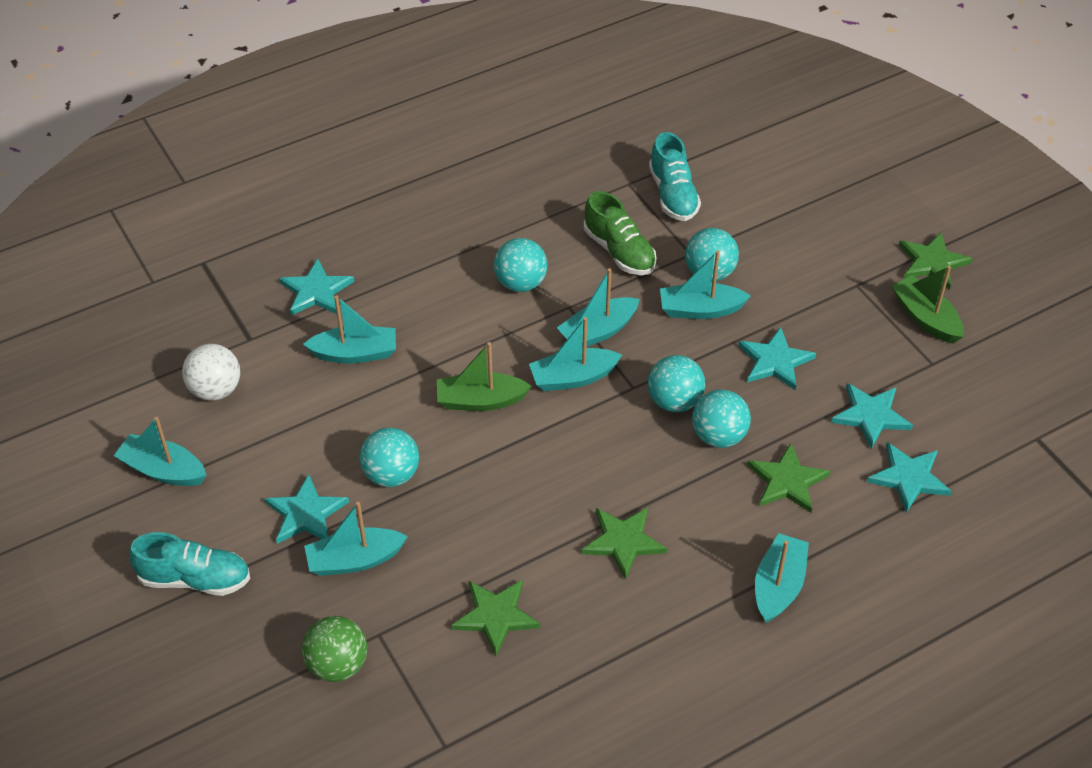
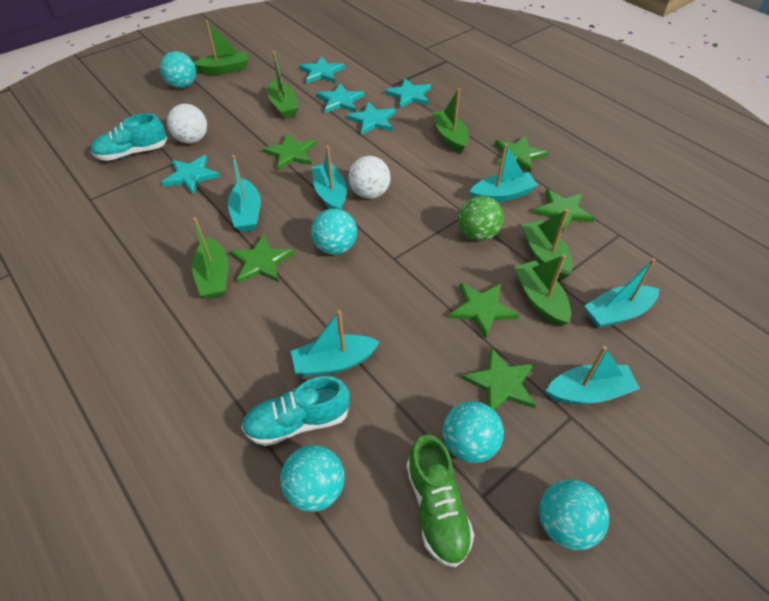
green boat: 2 -> 6
green star: 4 -> 6
turquoise boat: 7 -> 6
white ball: 1 -> 2

